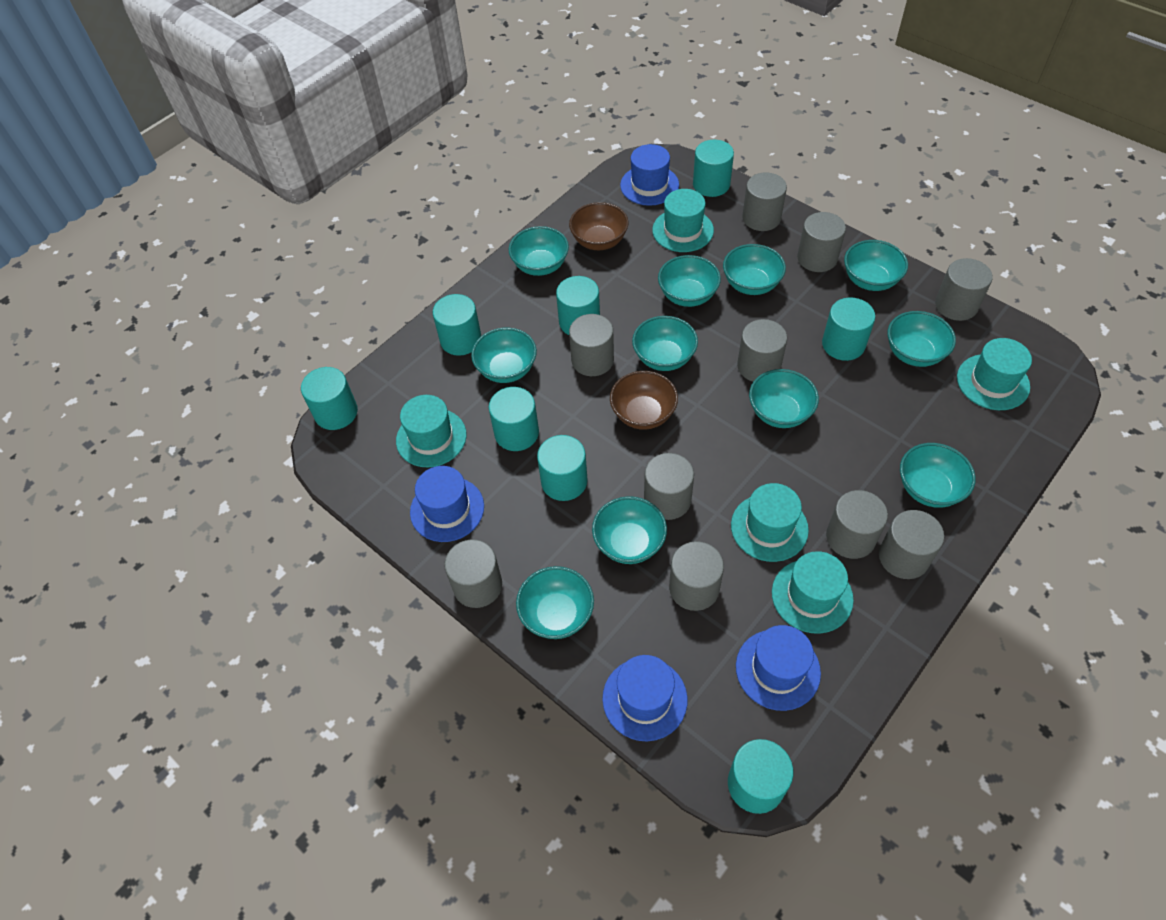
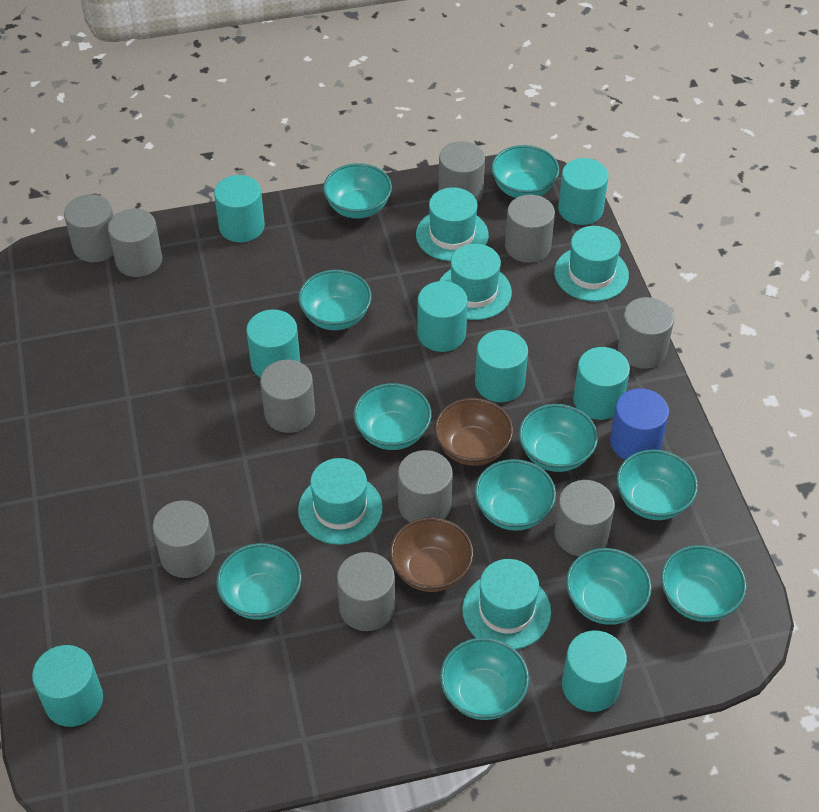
blue cylinder: 0 -> 1
blue hat: 4 -> 0

